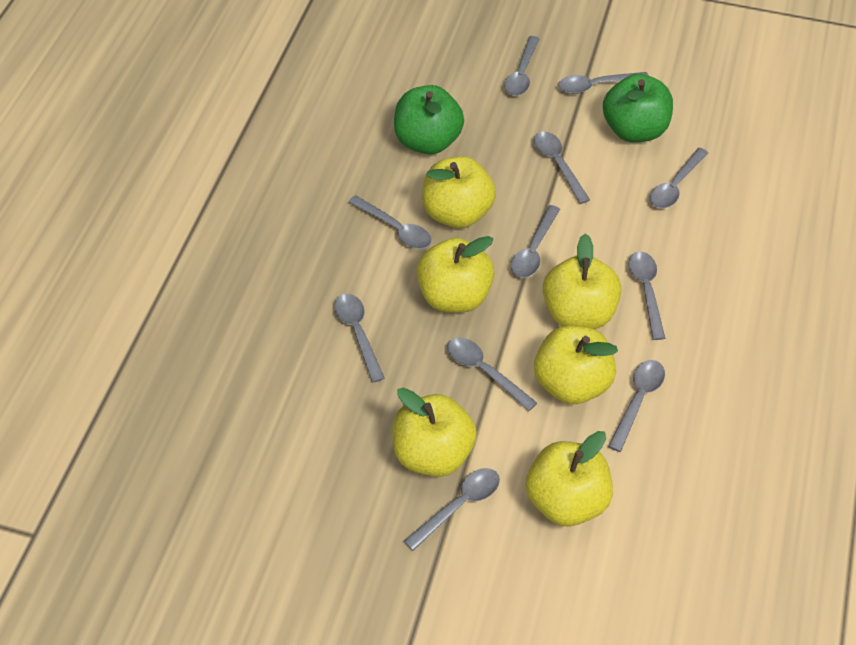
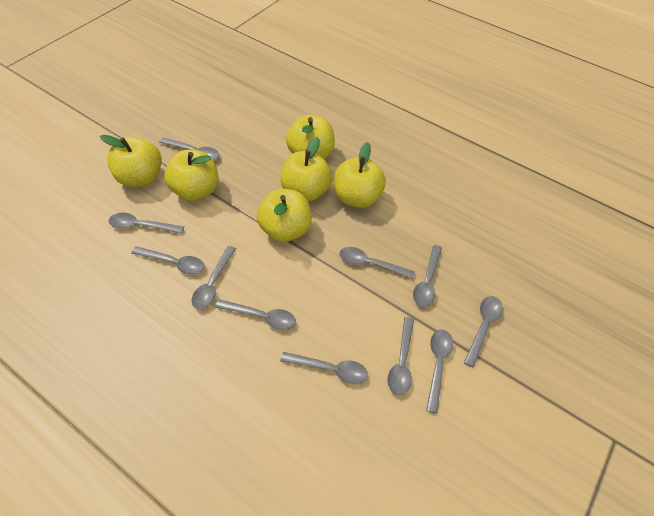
green apple: 2 -> 0

